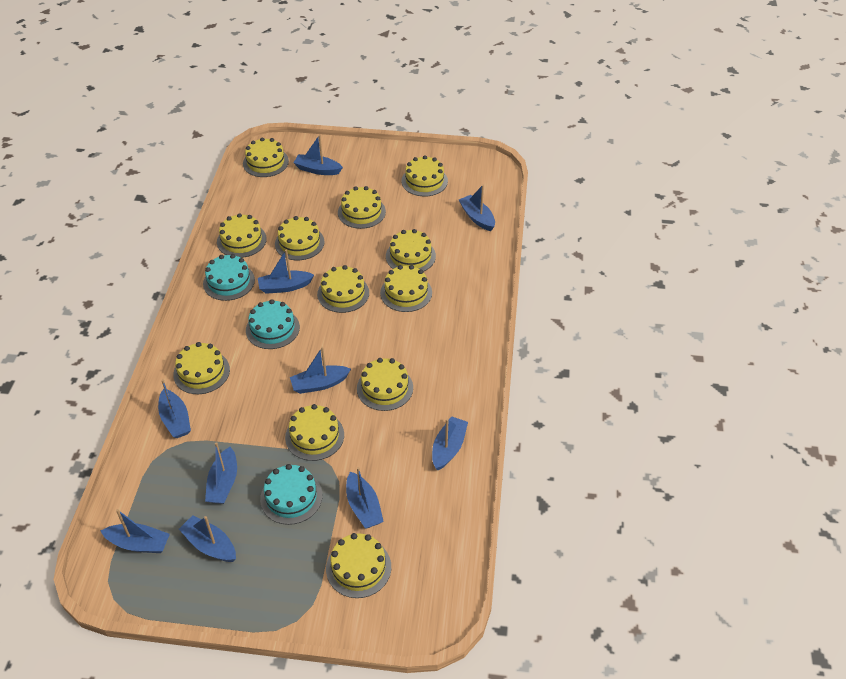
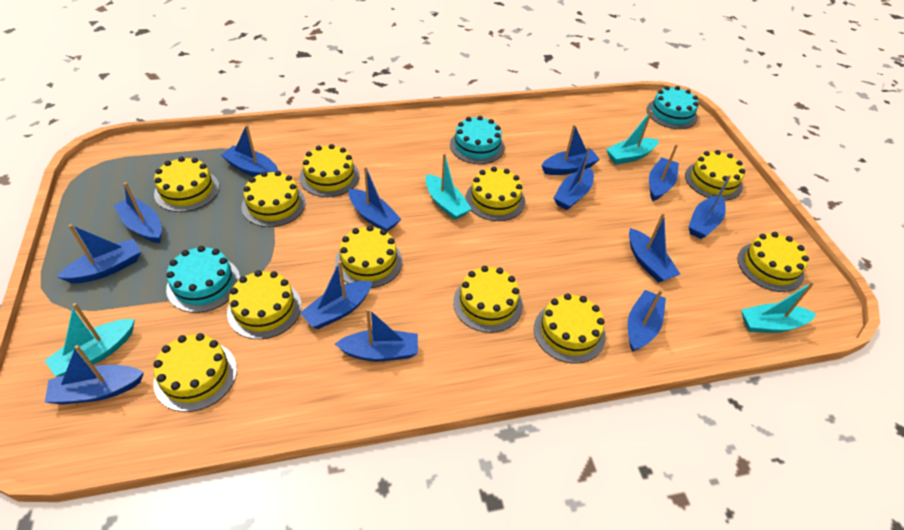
blue boat: 10 -> 13
turquoise boat: 0 -> 4
yellow cake: 12 -> 11

